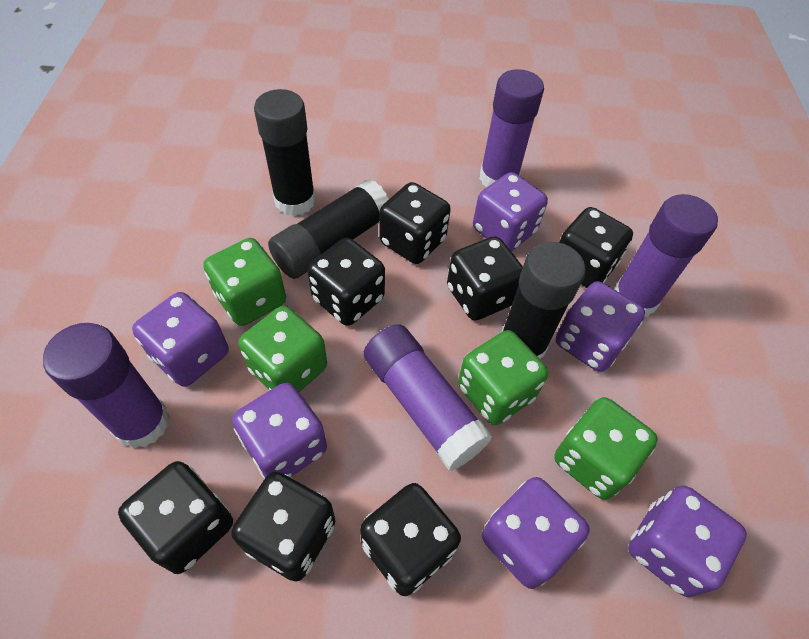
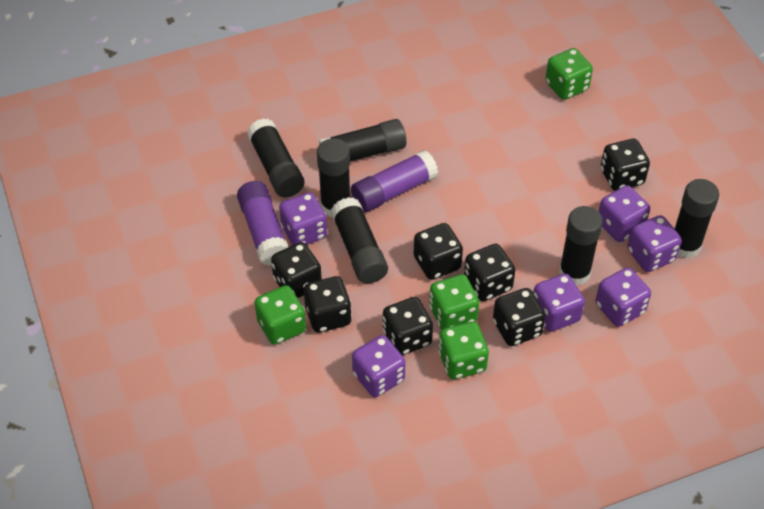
black glue stick: 3 -> 6
purple glue stick: 4 -> 2

